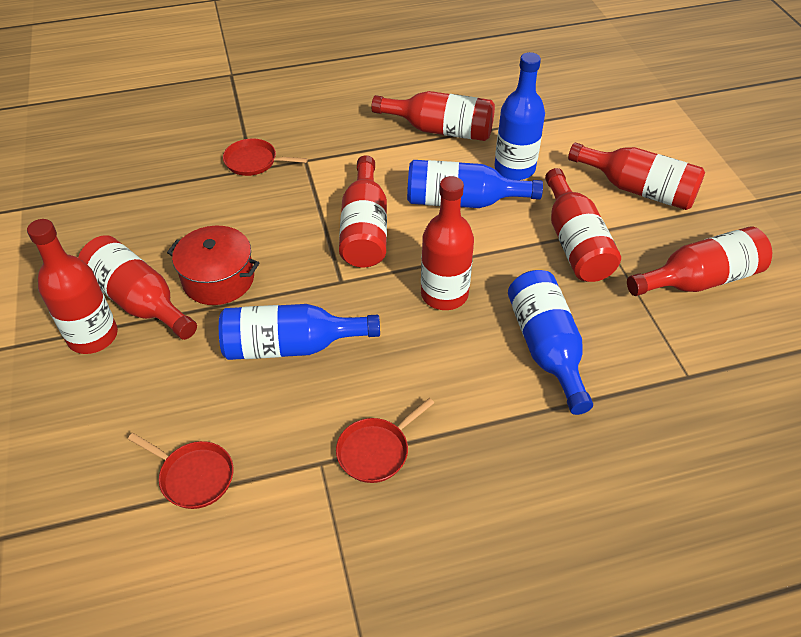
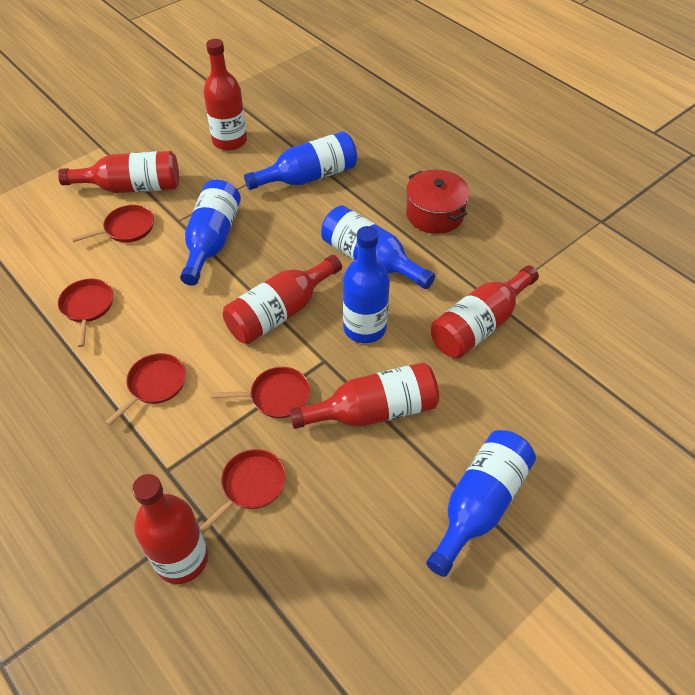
blue bottle: 4 -> 5
red bottle: 8 -> 6
red pan: 3 -> 5

